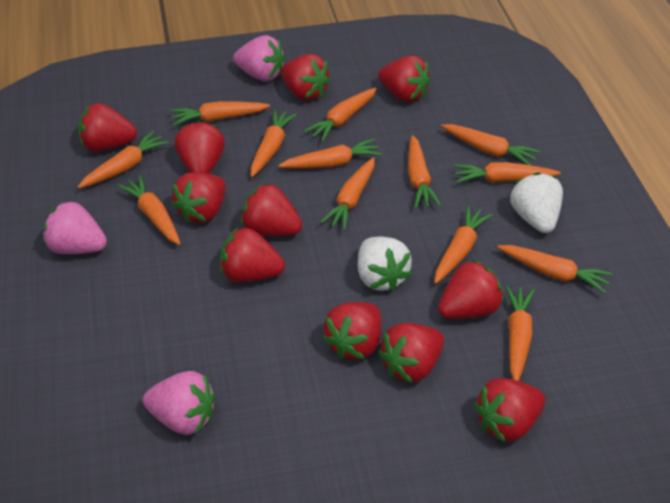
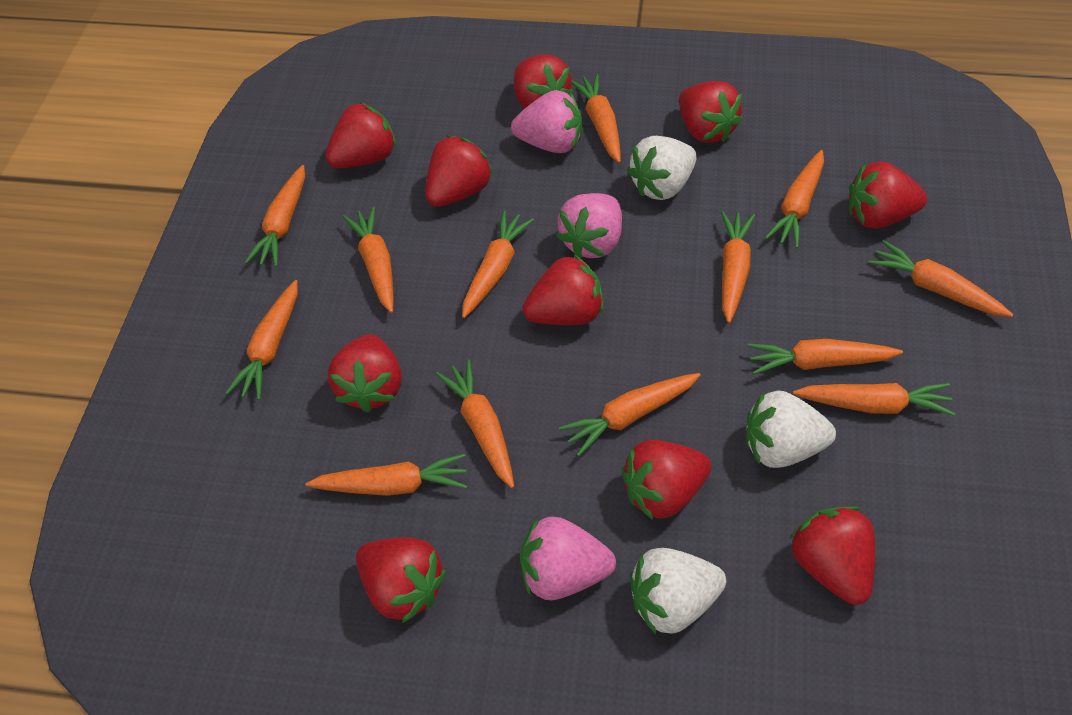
red strawberry: 11 -> 10
white strawberry: 2 -> 3

